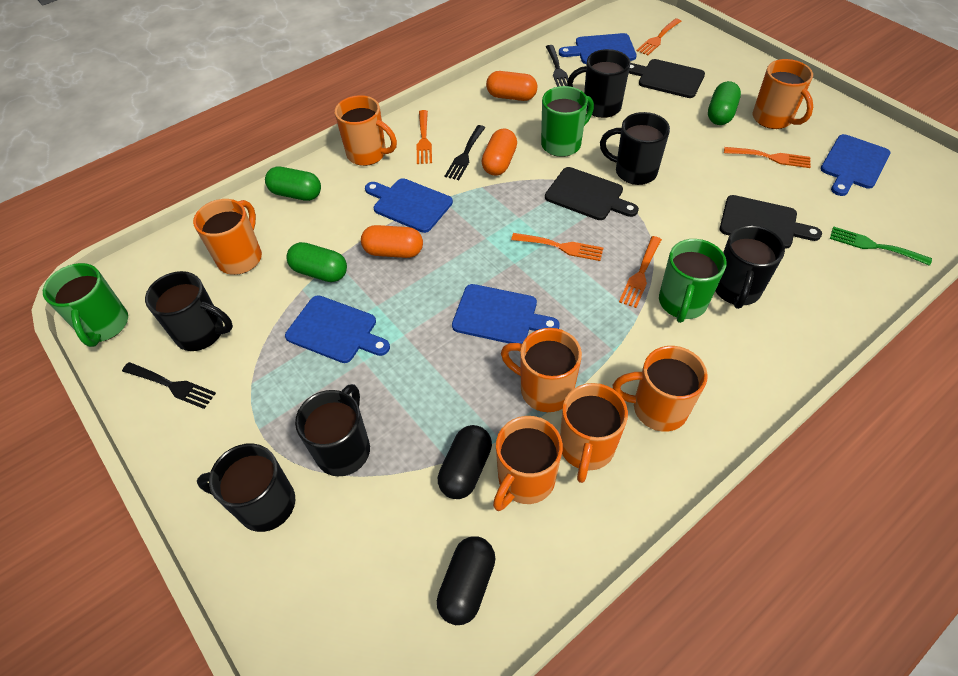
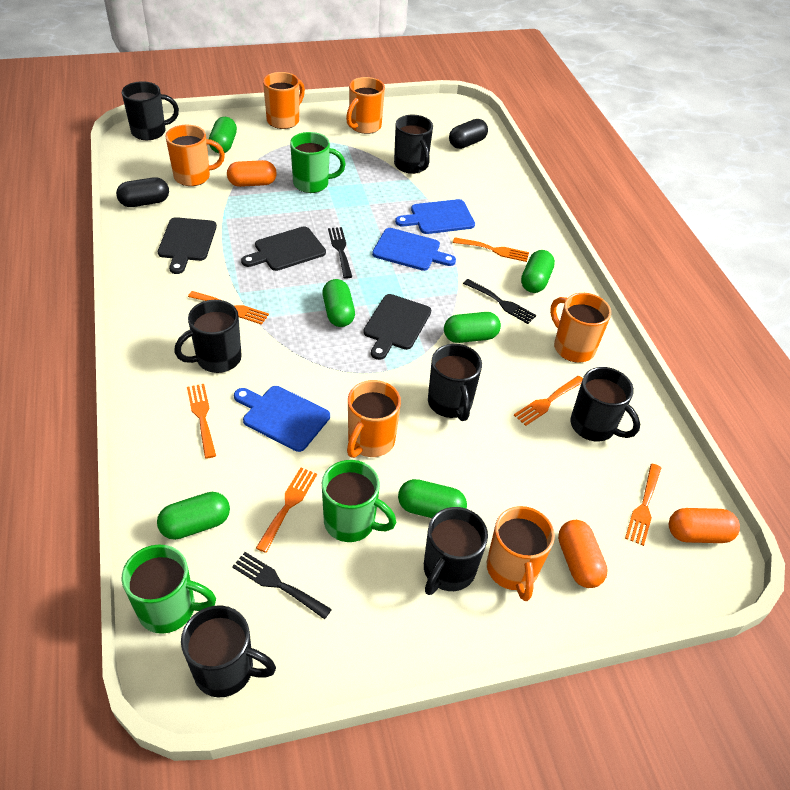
black mug: 6 -> 7
blue cutting board: 5 -> 3
green capsule: 3 -> 6
green fork: 1 -> 0
orange fork: 5 -> 6
orange mug: 7 -> 6

